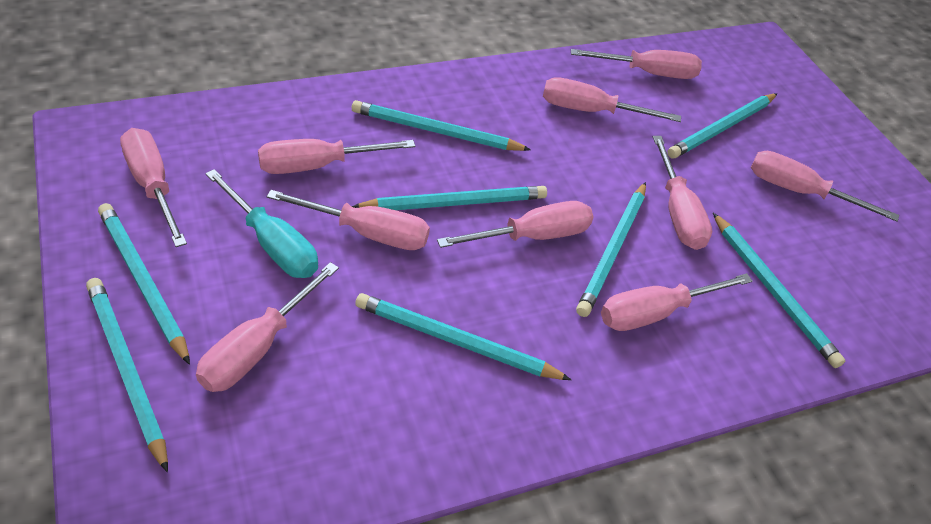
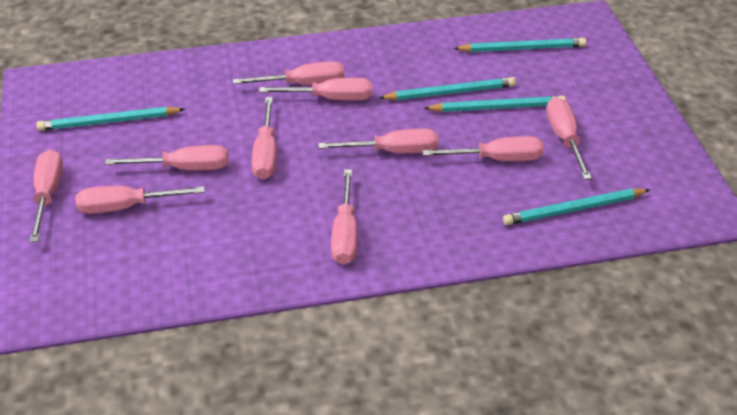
turquoise pencil: 8 -> 5
turquoise screwdriver: 1 -> 0

